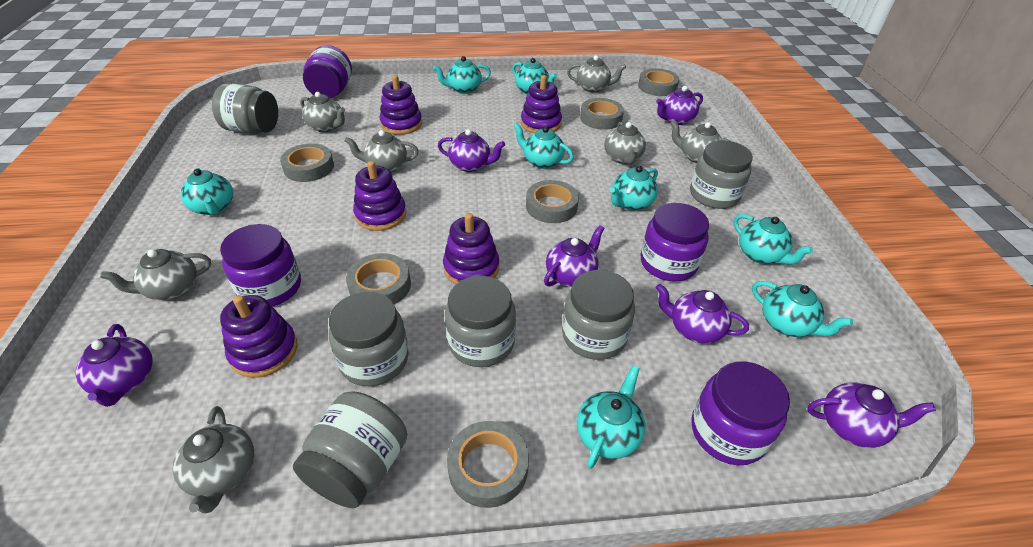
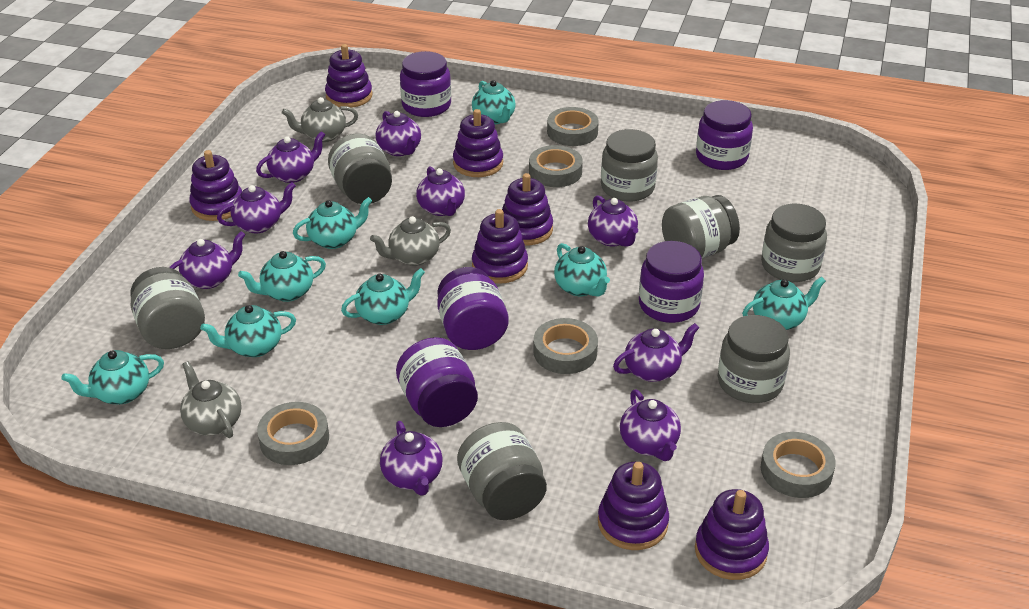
grey jar: 6 -> 7
grey tape: 6 -> 5
grey teapot: 7 -> 3
purple jar: 4 -> 5
purple stacking toy: 5 -> 7
purple teapot: 6 -> 9

